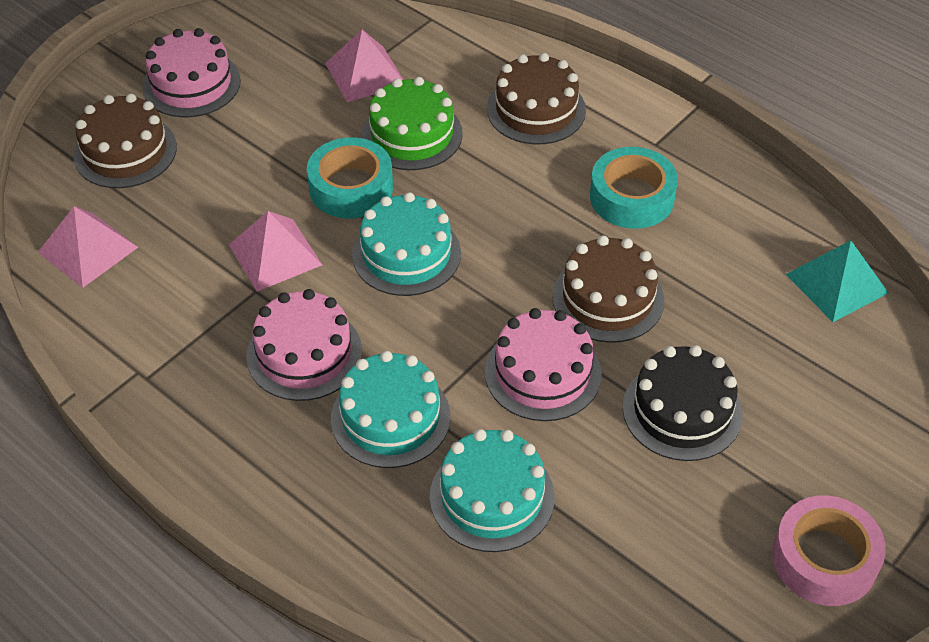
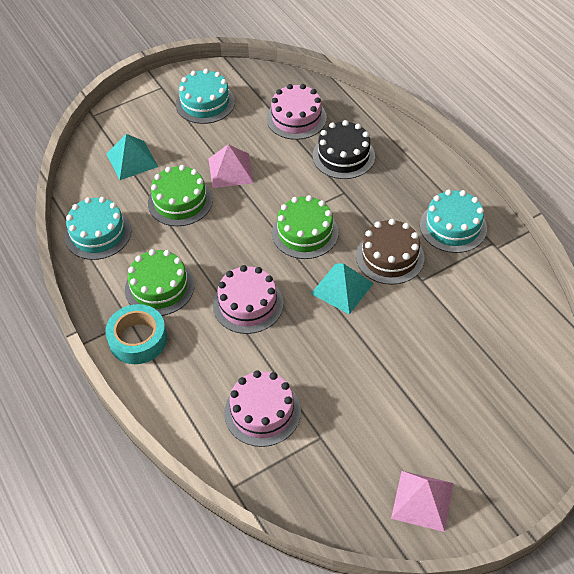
brown cake: 3 -> 1
green cake: 1 -> 3
pink pyramid: 3 -> 2
pink tape: 1 -> 0
turquoise pyramid: 1 -> 2
turquoise tape: 2 -> 1

